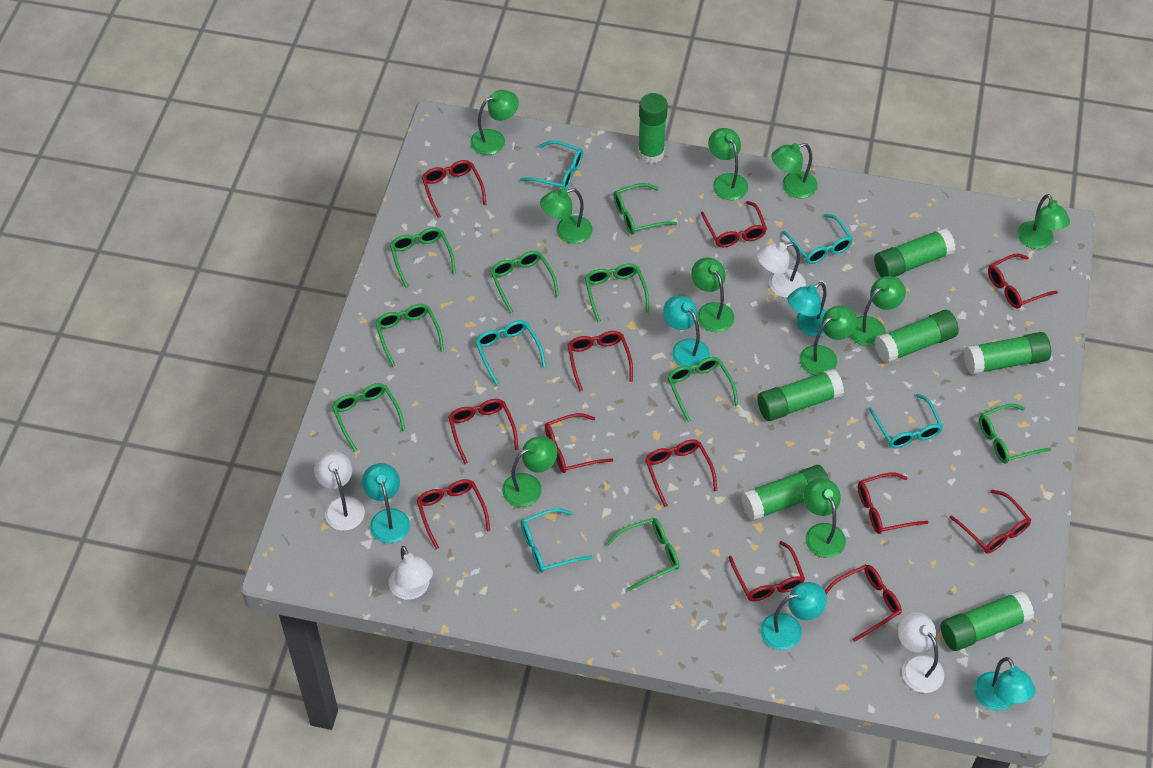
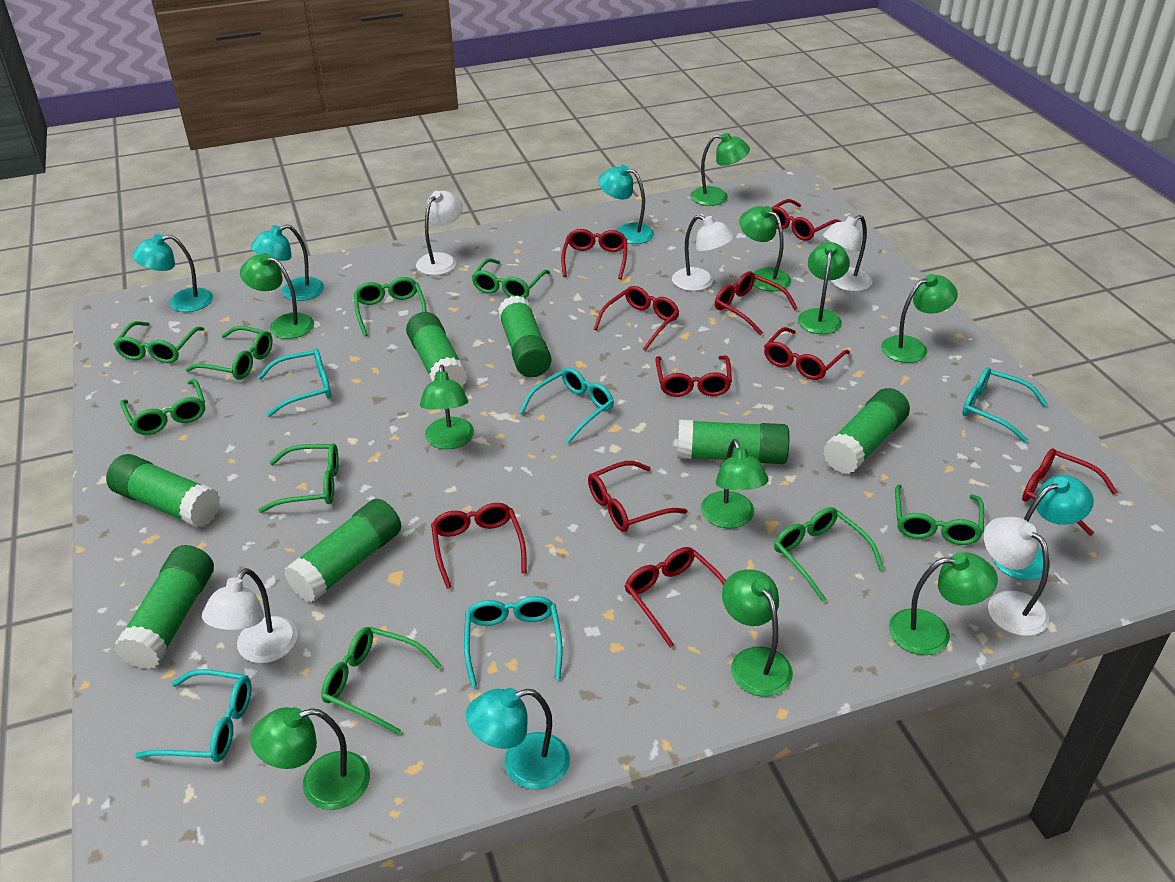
red glasses: 12 -> 10
white lamp: 4 -> 5

